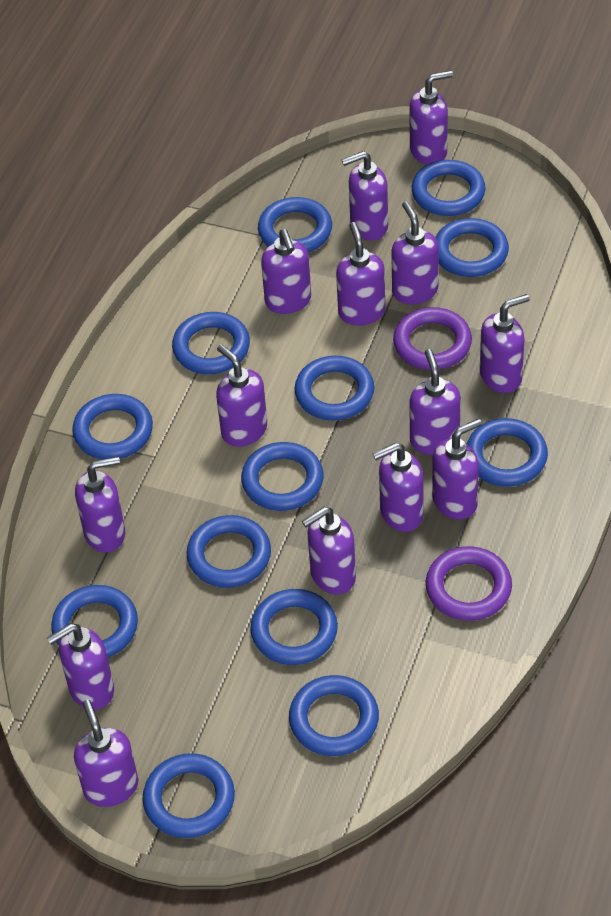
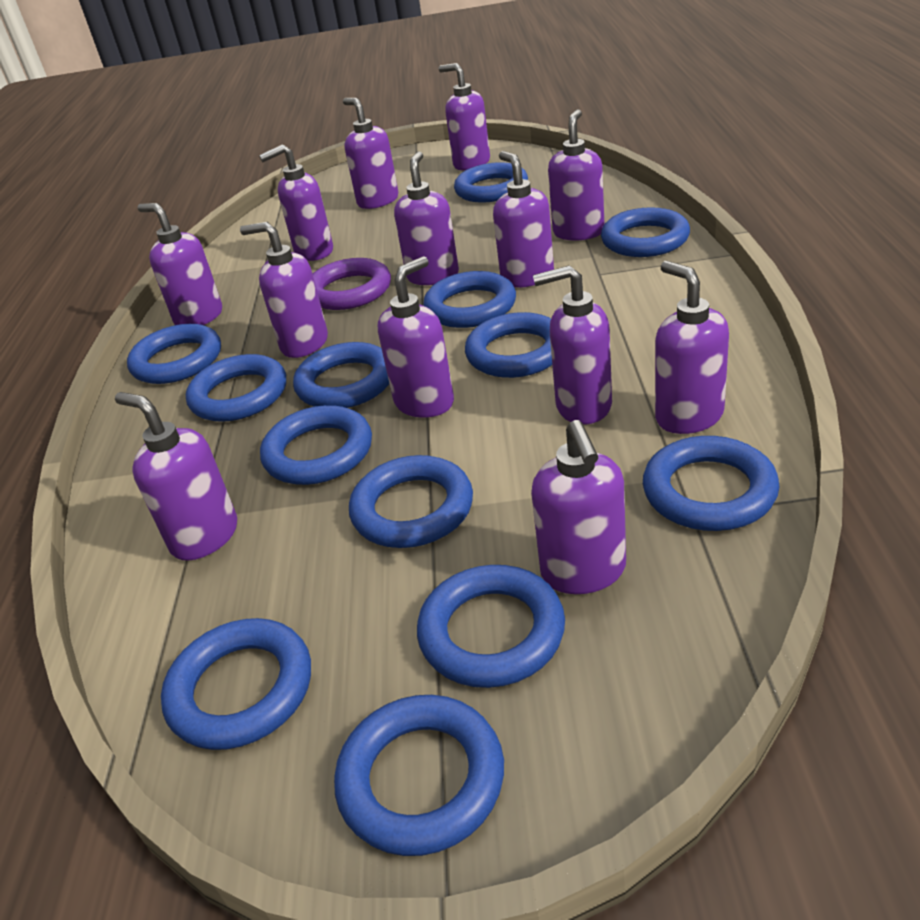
purple ring: 2 -> 1
purple soap dispenser: 14 -> 13

